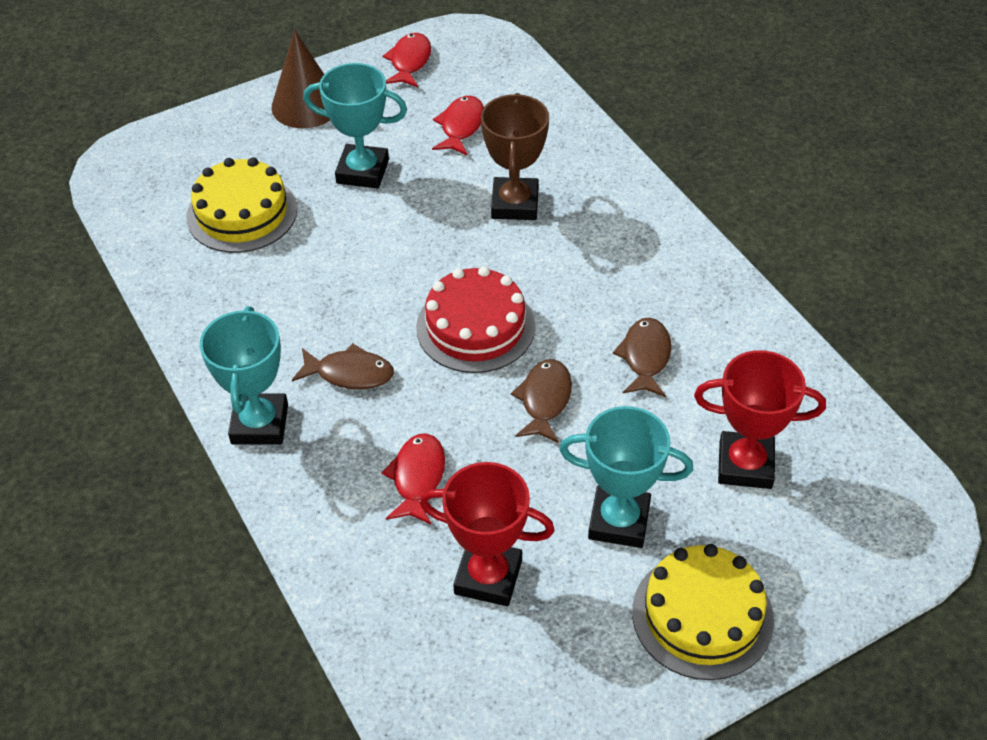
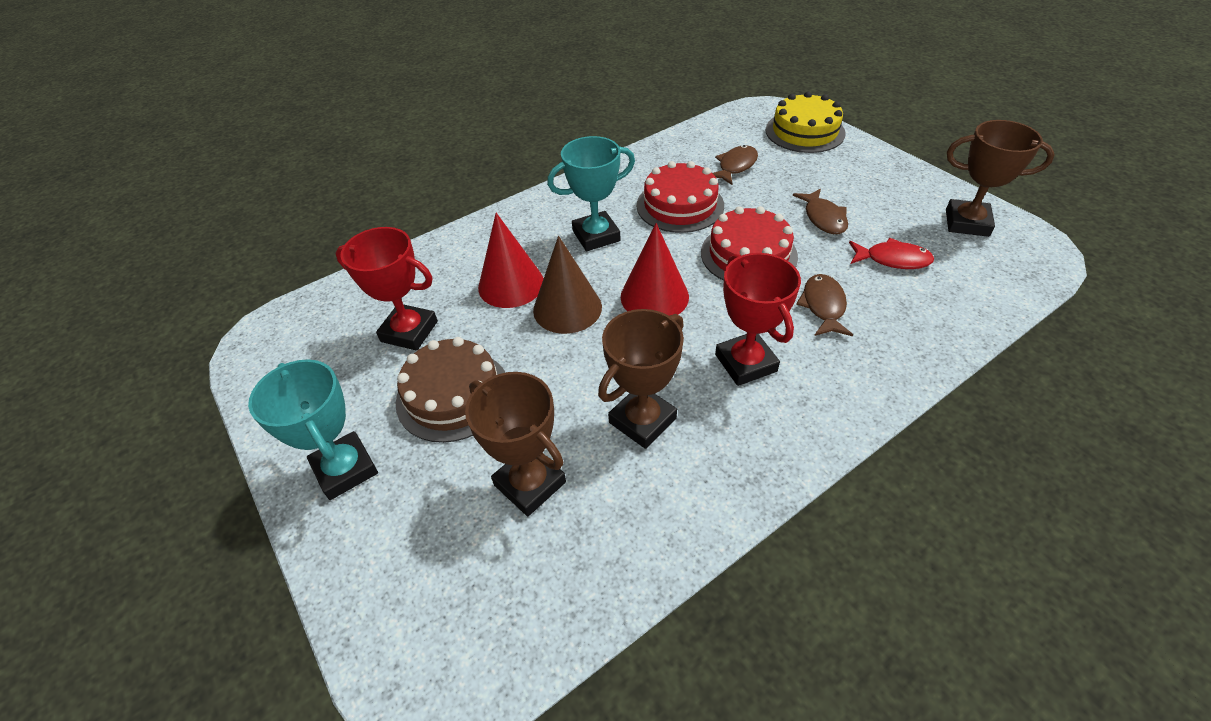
brown cake: 0 -> 1
brown trophy: 1 -> 3
red cake: 1 -> 2
red cone: 0 -> 2
red fish: 3 -> 1
turquoise trophy: 3 -> 2
yellow cake: 2 -> 1

